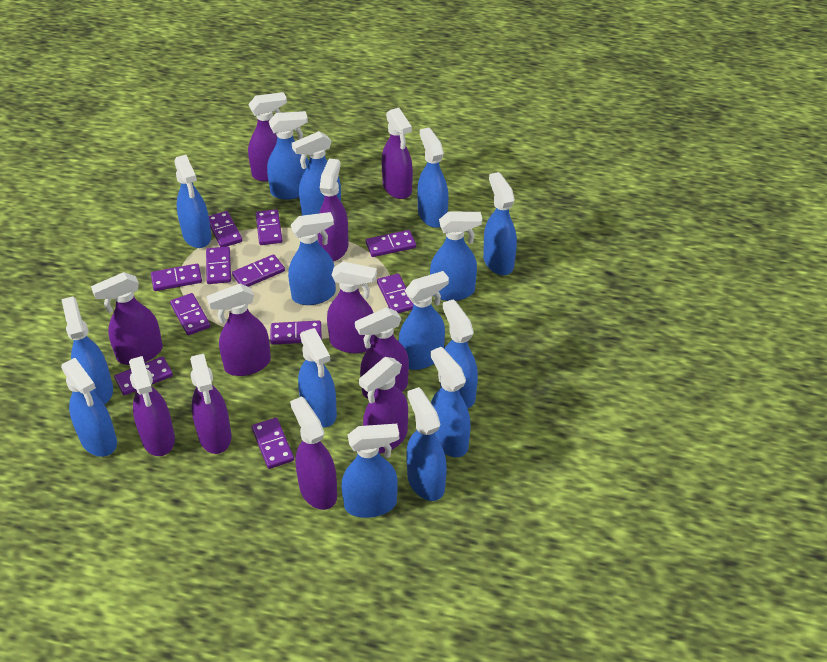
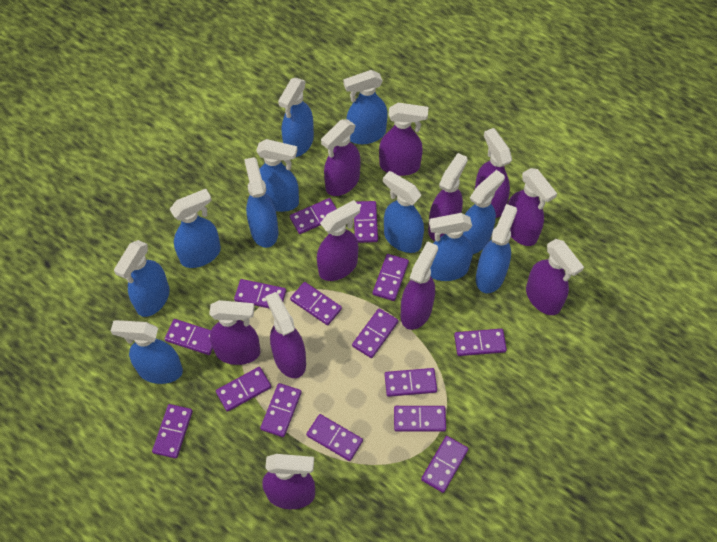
blue spray bottle: 15 -> 11
purple domino: 11 -> 15

